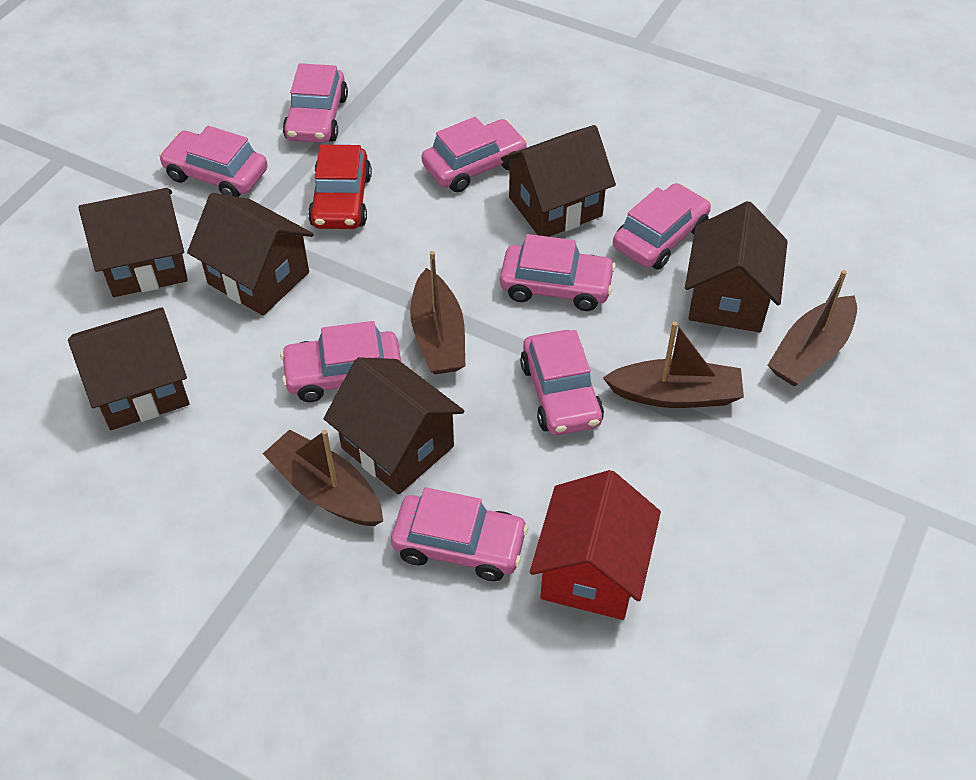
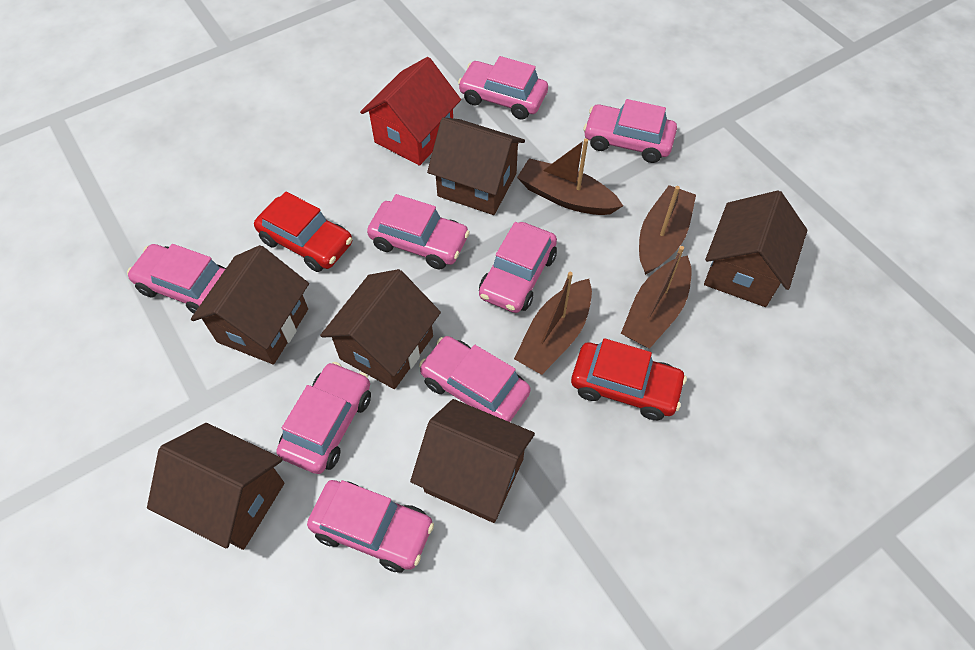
red car: 1 -> 2

